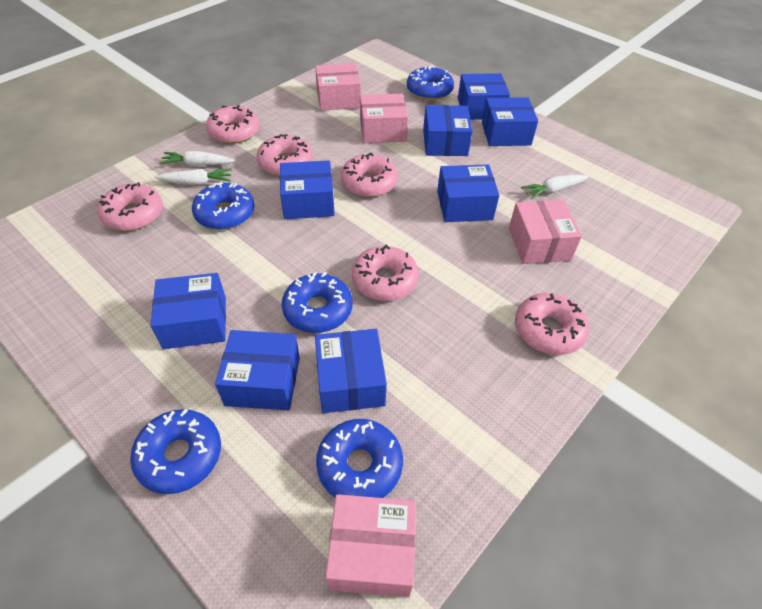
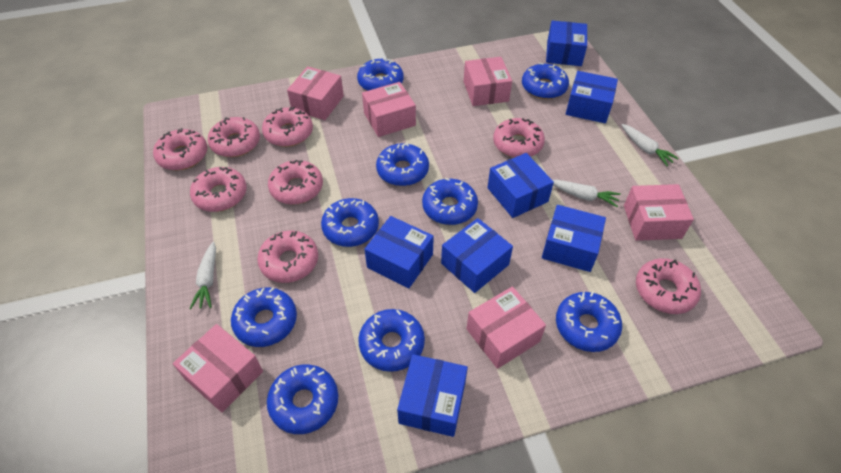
blue box: 8 -> 7
blue donut: 5 -> 9
pink box: 4 -> 6
pink donut: 6 -> 8

